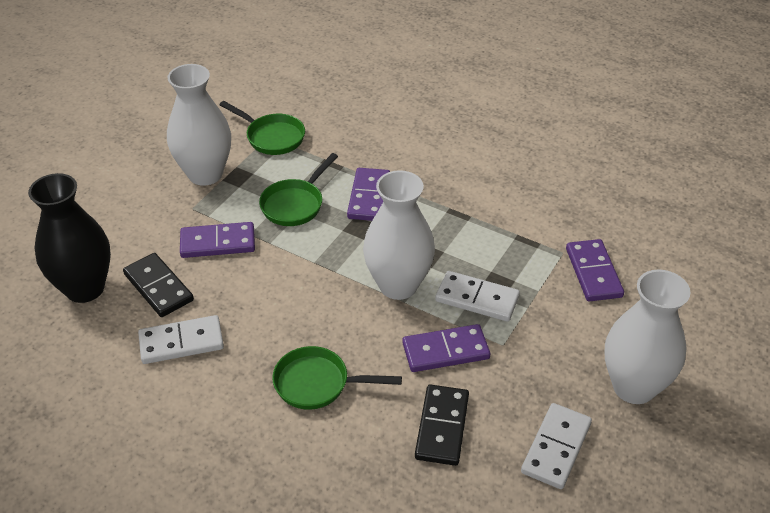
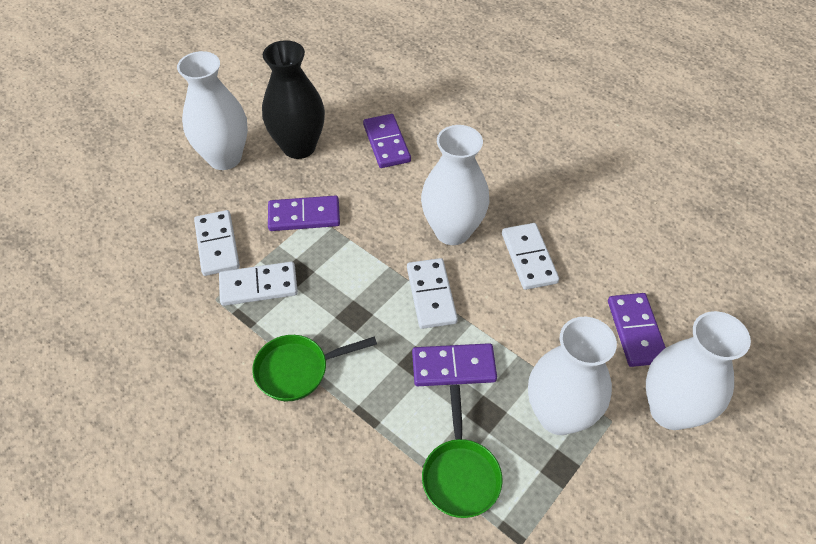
black domino: 2 -> 0
green pan: 3 -> 2
white domino: 3 -> 4
white vase: 3 -> 4

